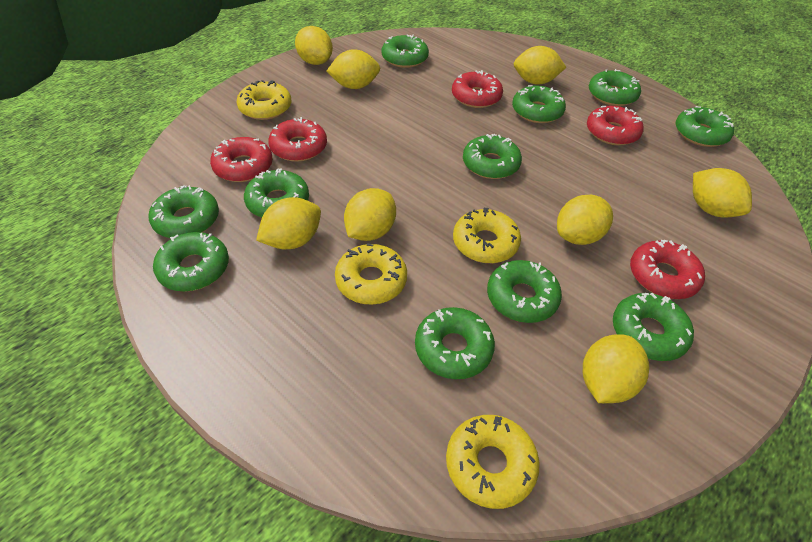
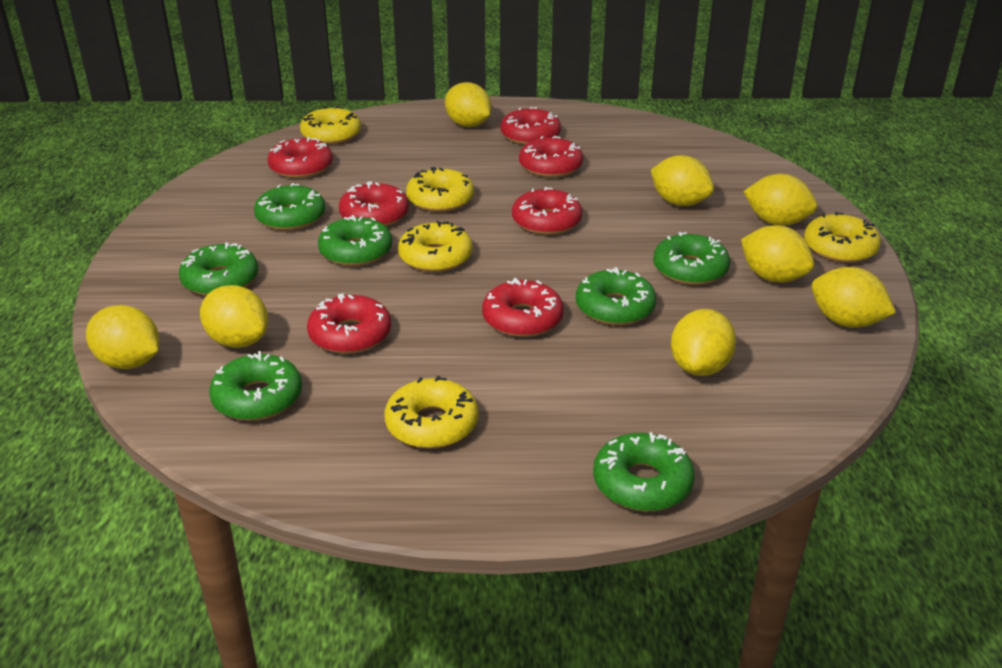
green donut: 11 -> 7
red donut: 5 -> 7
yellow donut: 4 -> 5

